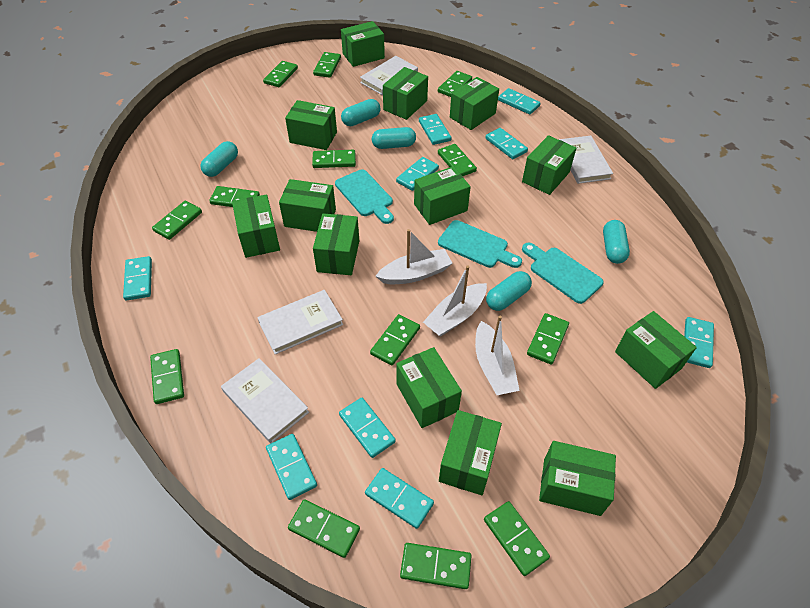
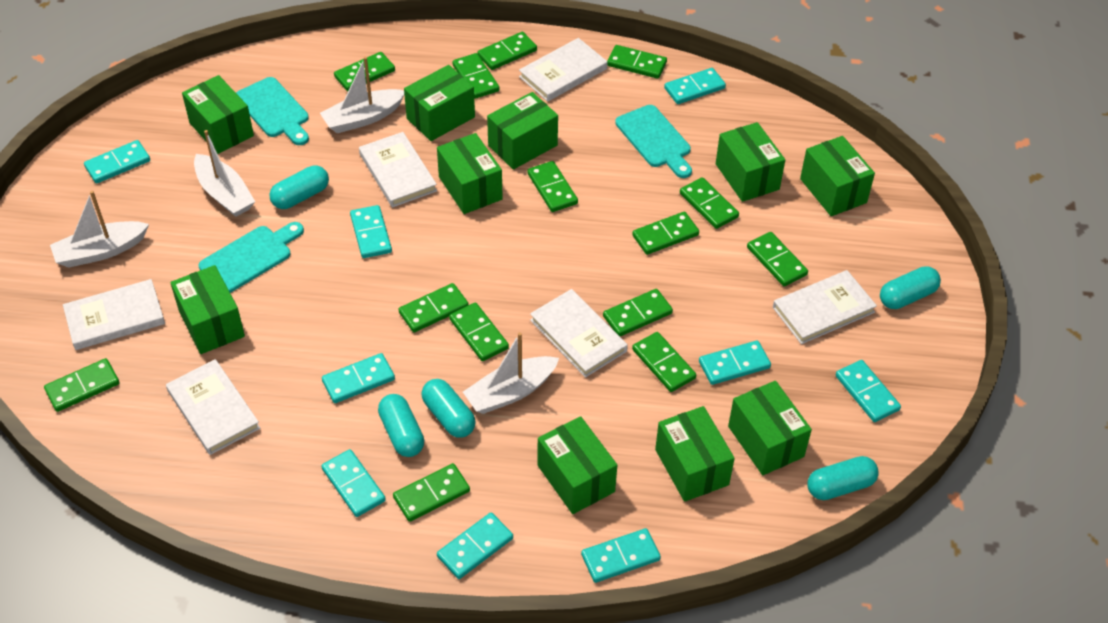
green box: 13 -> 10
green domino: 13 -> 14
white boat: 3 -> 4
white book: 4 -> 6

